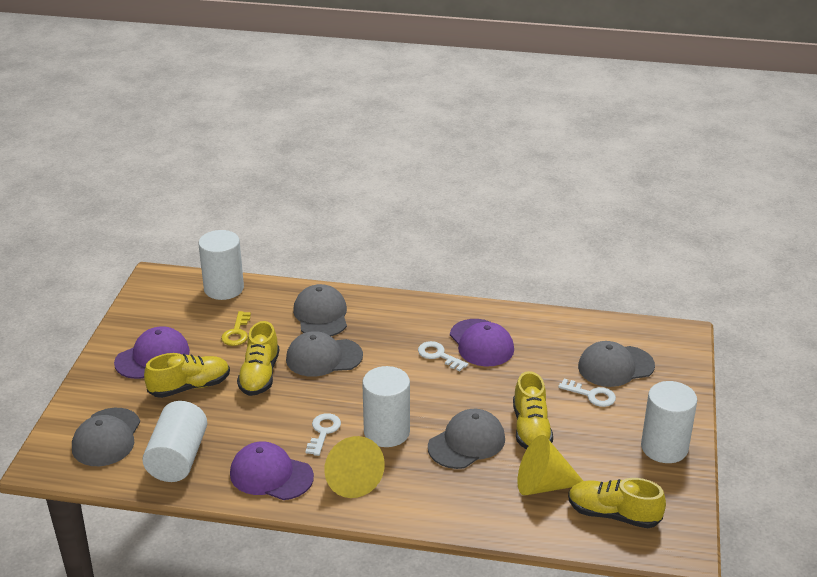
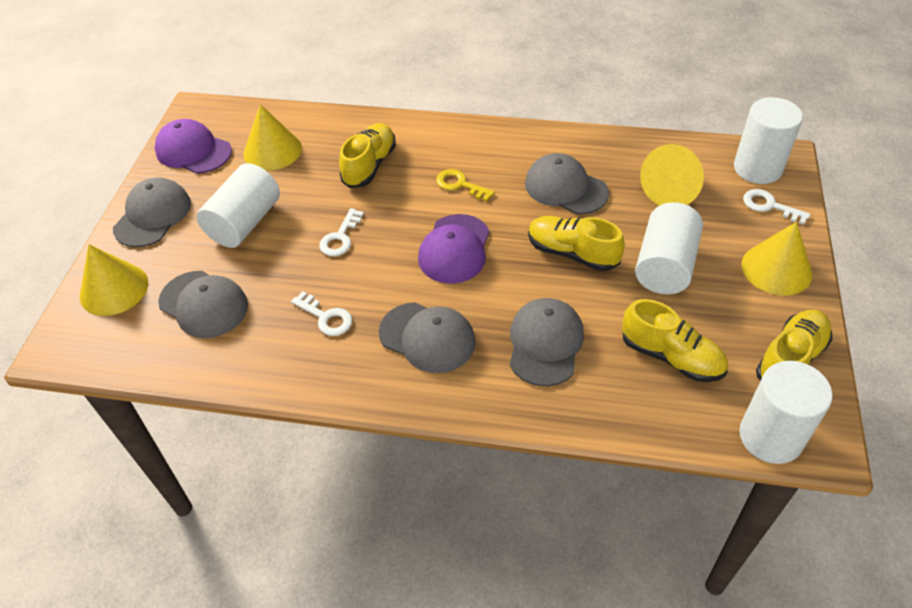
purple cap: 3 -> 2
yellow cone: 2 -> 4

